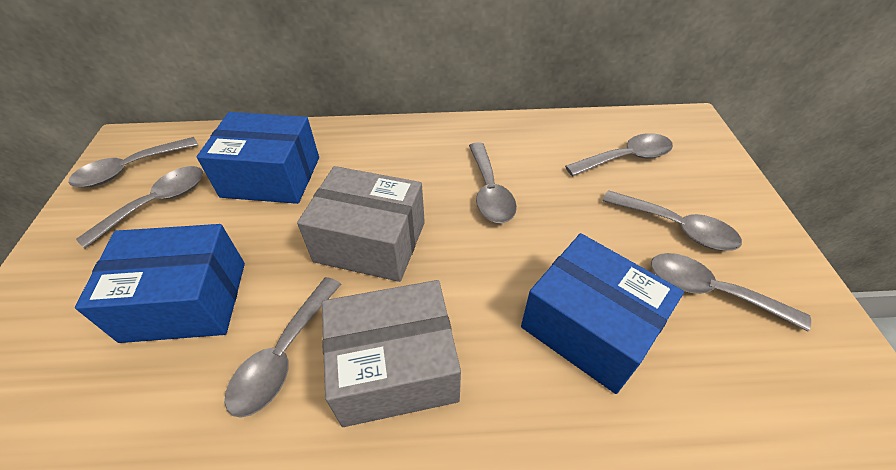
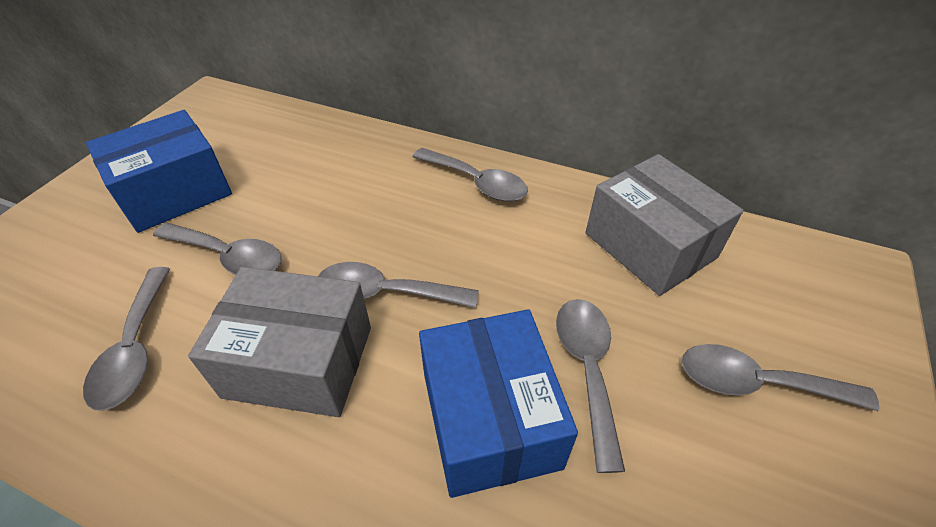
blue box: 3 -> 2
grey spoon: 7 -> 6

